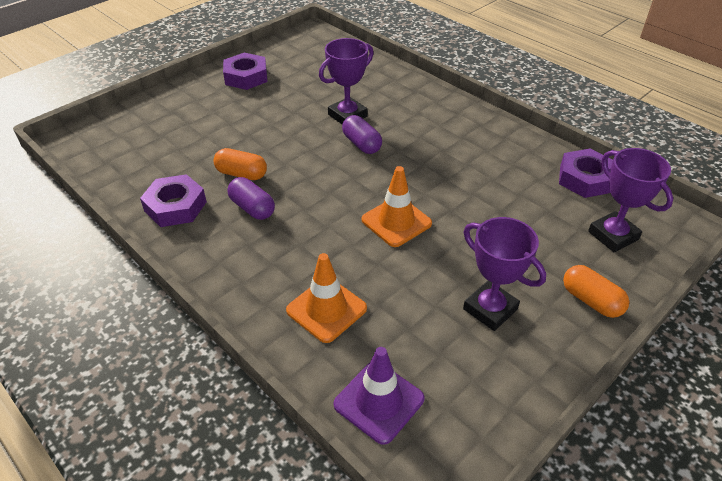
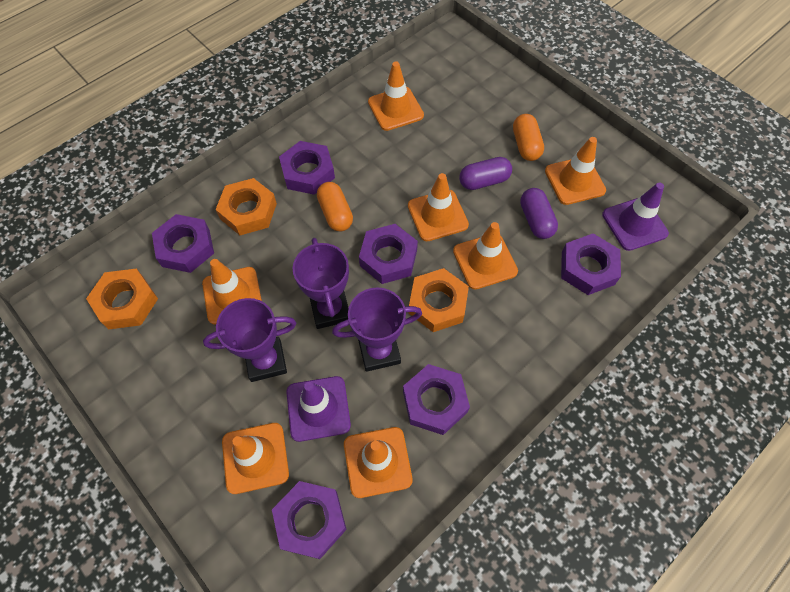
orange nut: 0 -> 3
orange traffic cone: 2 -> 7
purple nut: 3 -> 6
purple traffic cone: 1 -> 2

